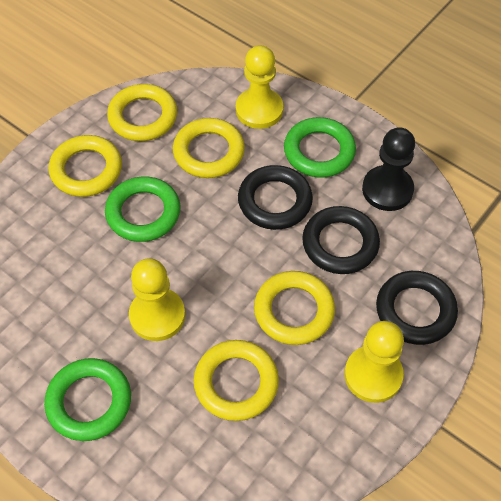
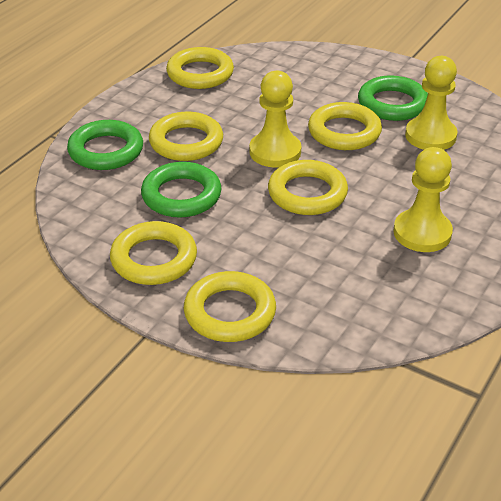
black pawn: 1 -> 0
black ring: 3 -> 0
yellow ring: 5 -> 6

